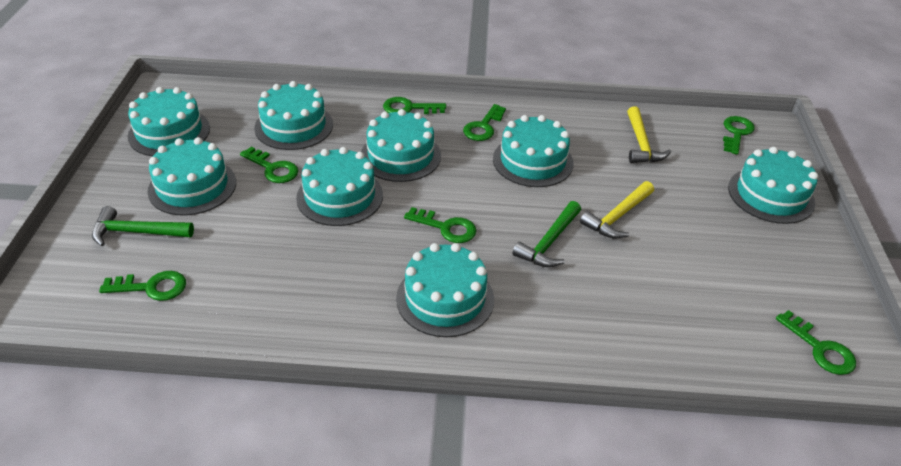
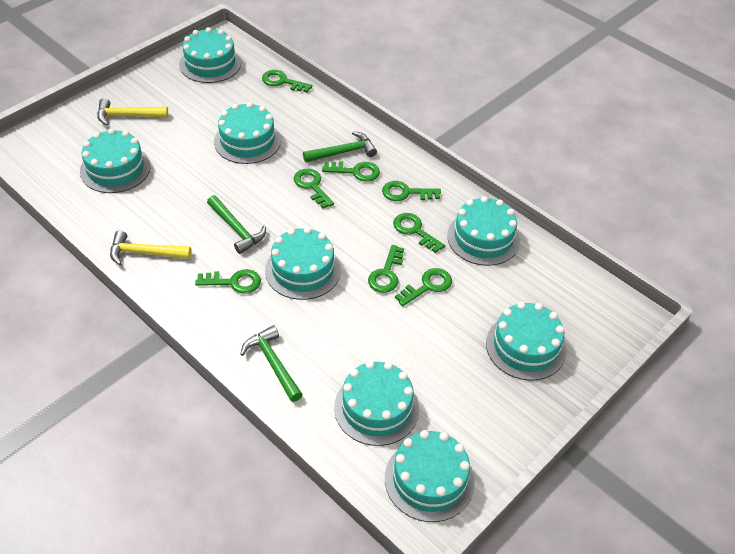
green hammer: 2 -> 3
green key: 7 -> 8

